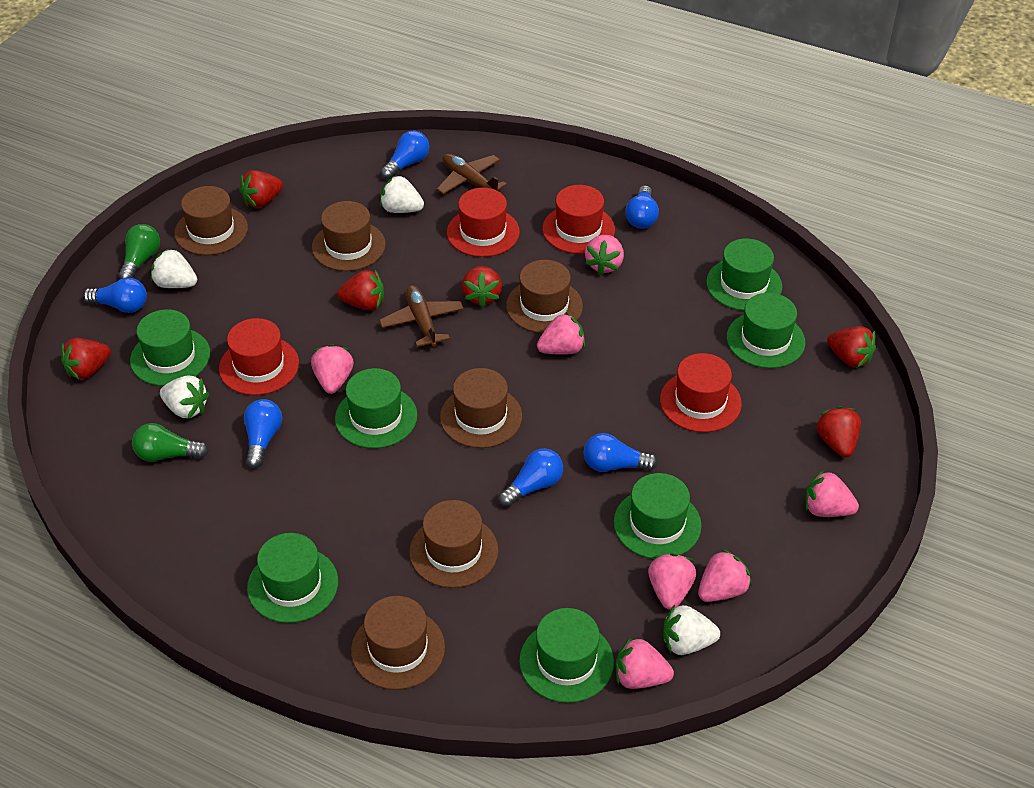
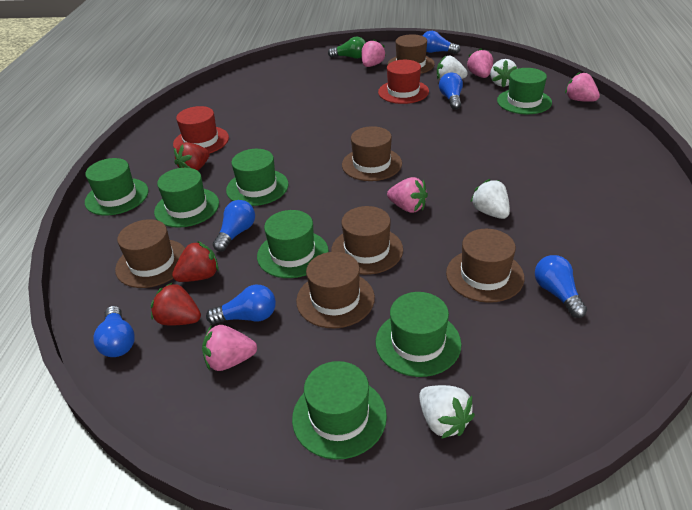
brown plane: 2 -> 0
green light bulb: 2 -> 1
pink strawberry: 7 -> 5
red hat: 4 -> 2
red strawberry: 6 -> 3

